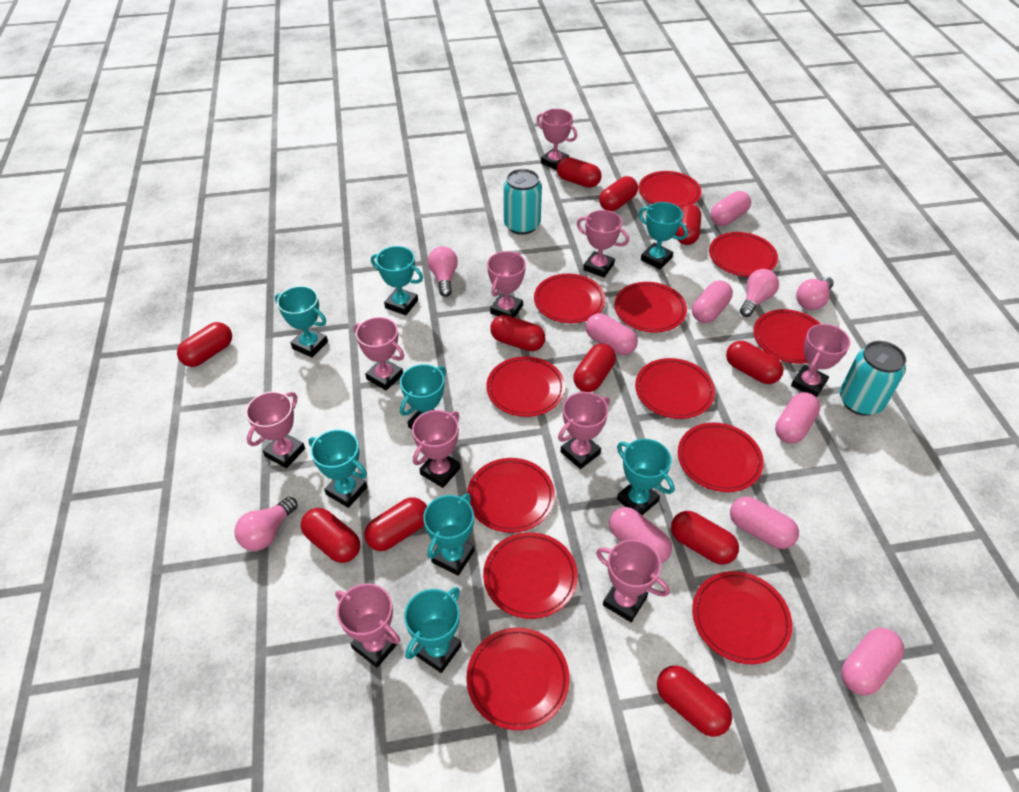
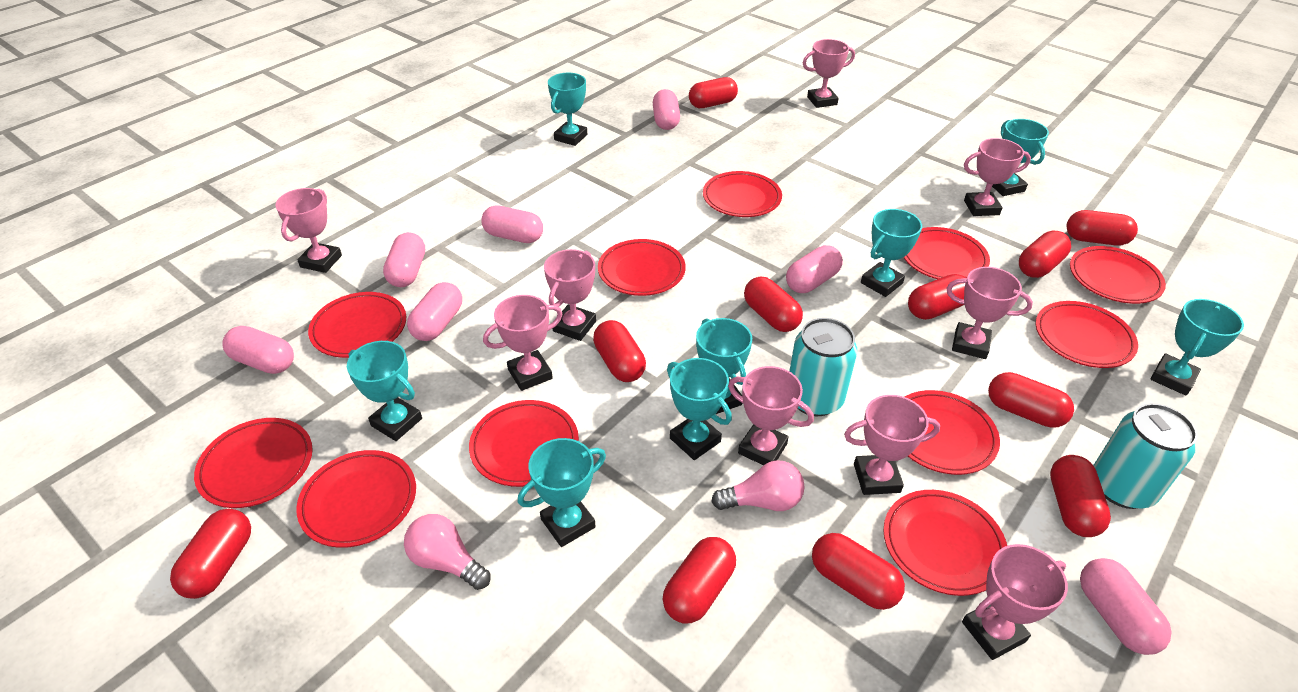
pink light bulb: 4 -> 2
pink trophy: 10 -> 9
red plate: 12 -> 11

